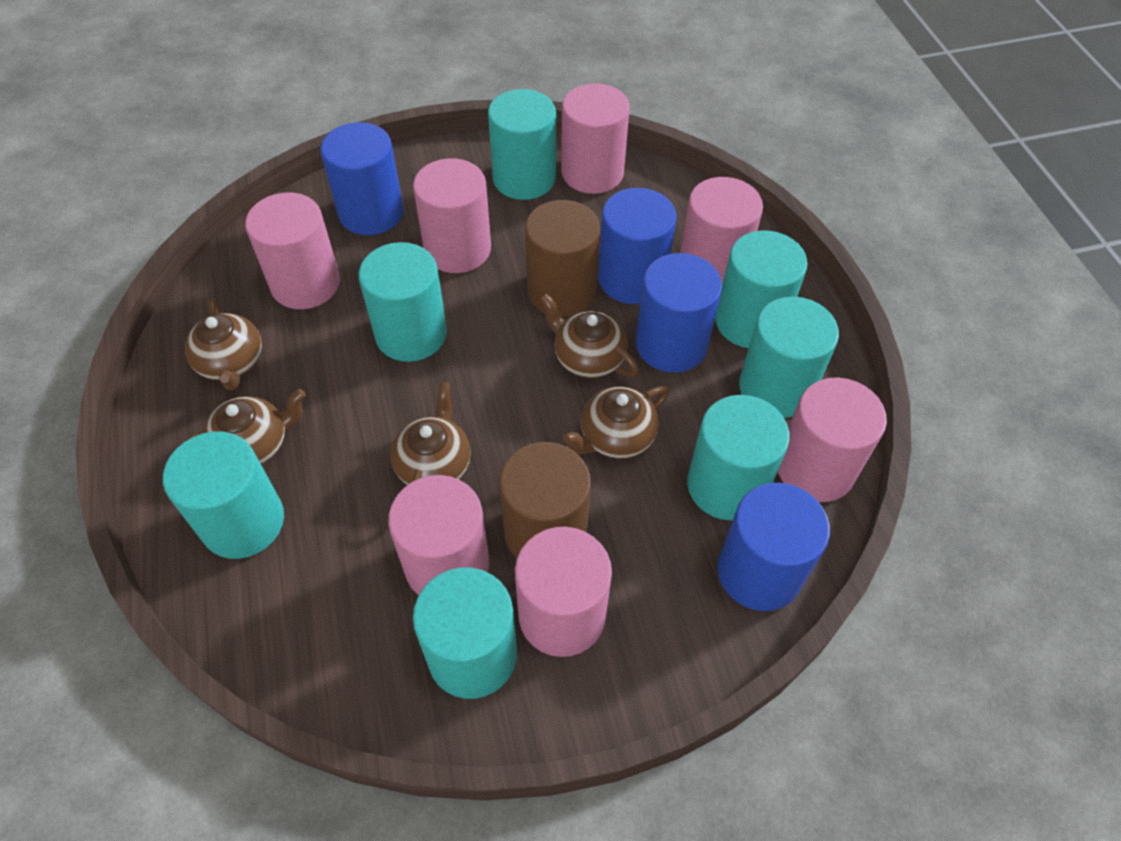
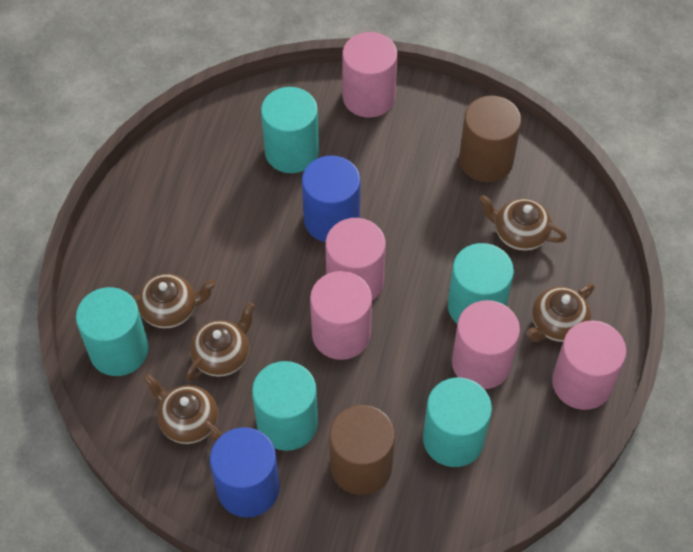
blue cylinder: 4 -> 2
pink cylinder: 7 -> 5
turquoise cylinder: 7 -> 5

